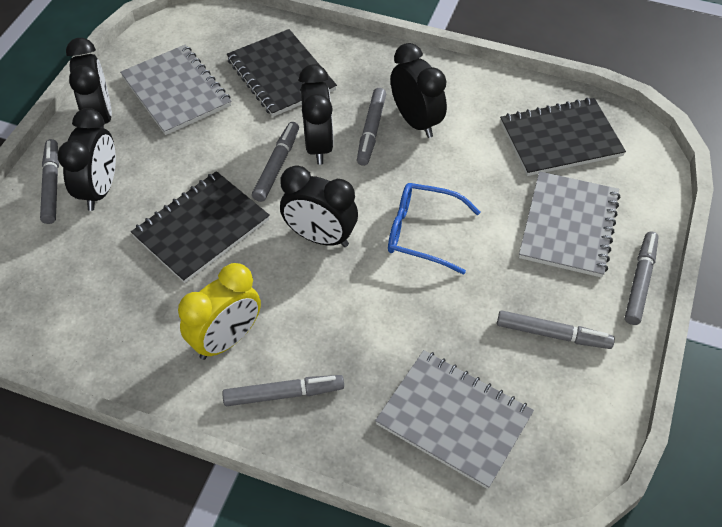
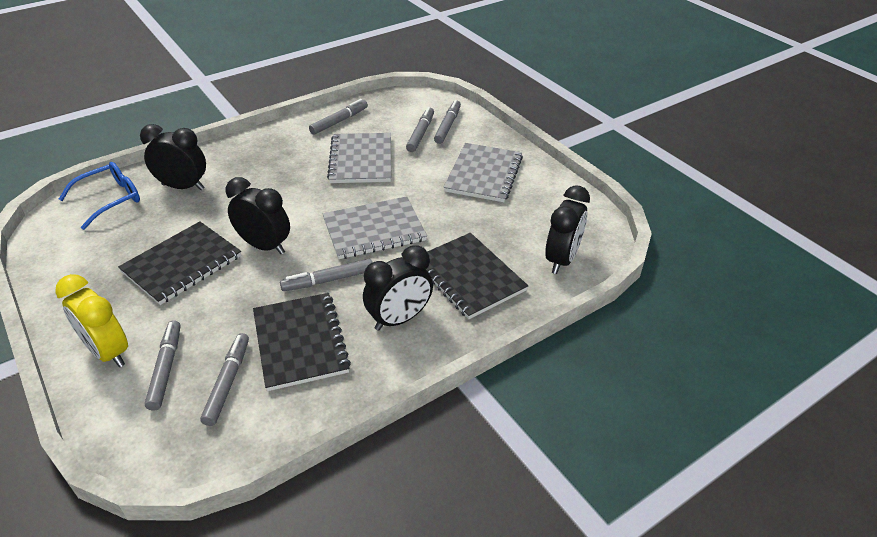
black clock: 5 -> 4

